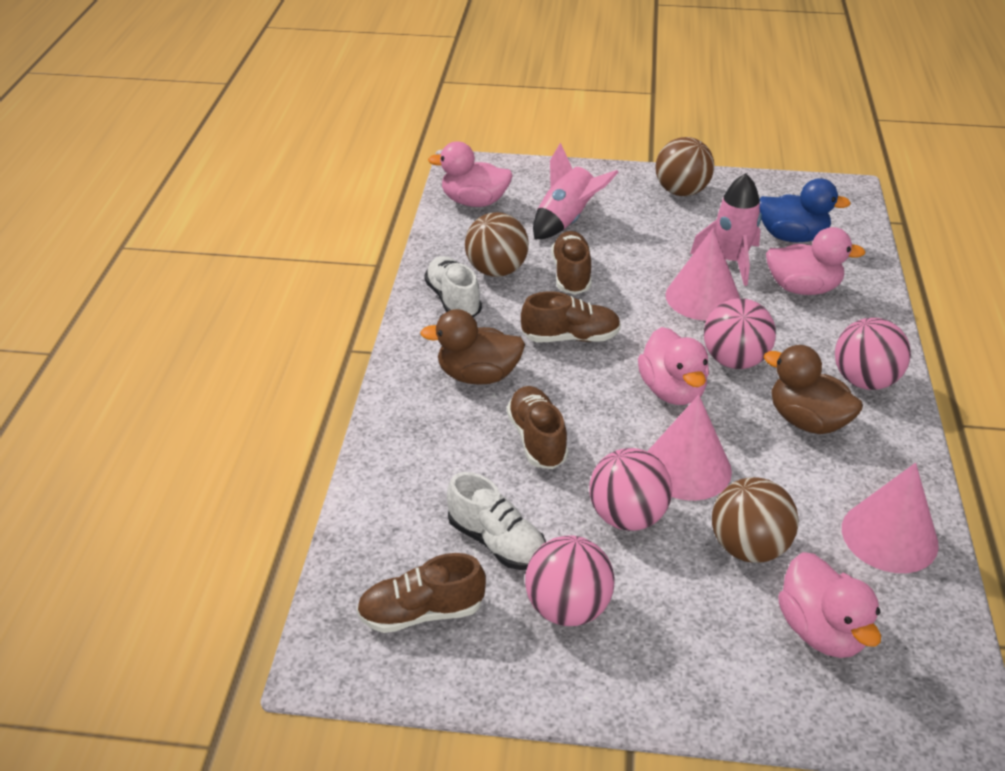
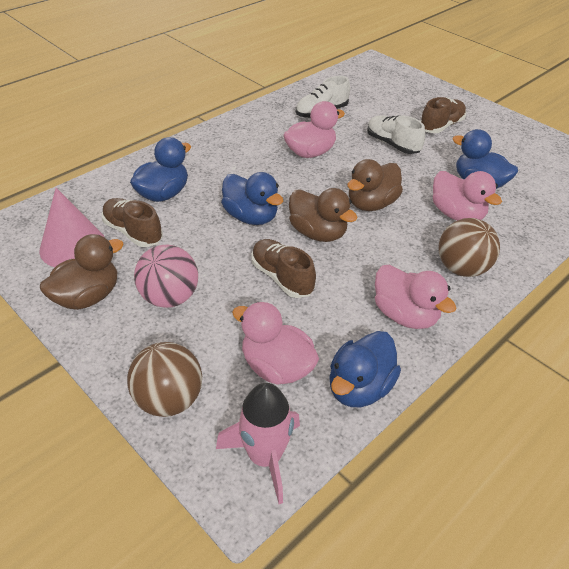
blue duck: 1 -> 4
brown ball: 3 -> 2
brown duck: 2 -> 3
brown shoe: 4 -> 3
pink ball: 4 -> 1
pink cone: 3 -> 1
pink rocket: 2 -> 1

